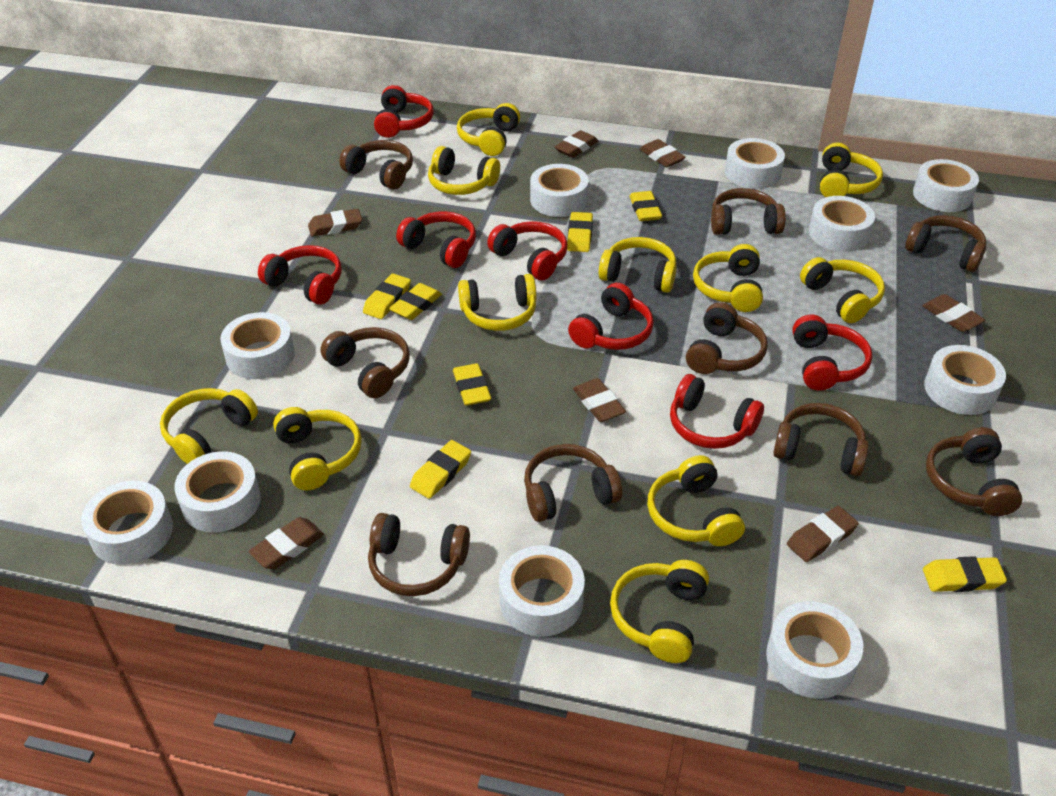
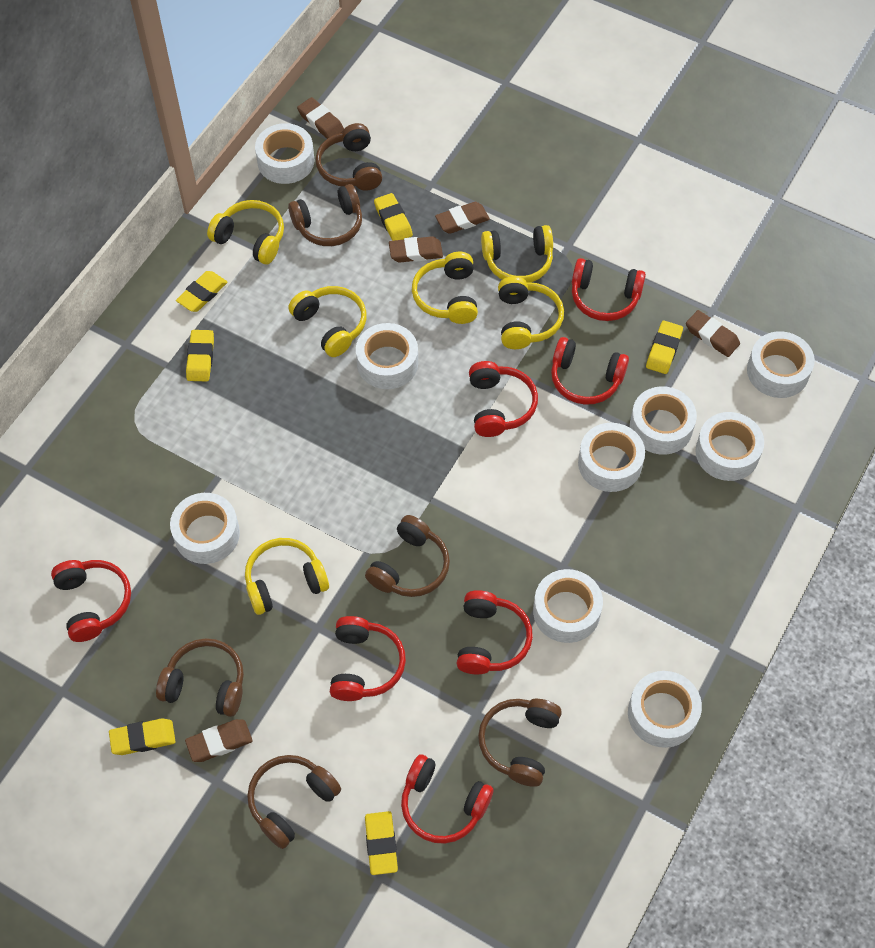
brown eraser: 7 -> 5
brown headphones: 9 -> 6
white tape: 10 -> 9
yellow eraser: 7 -> 6
yellow headphones: 11 -> 6

